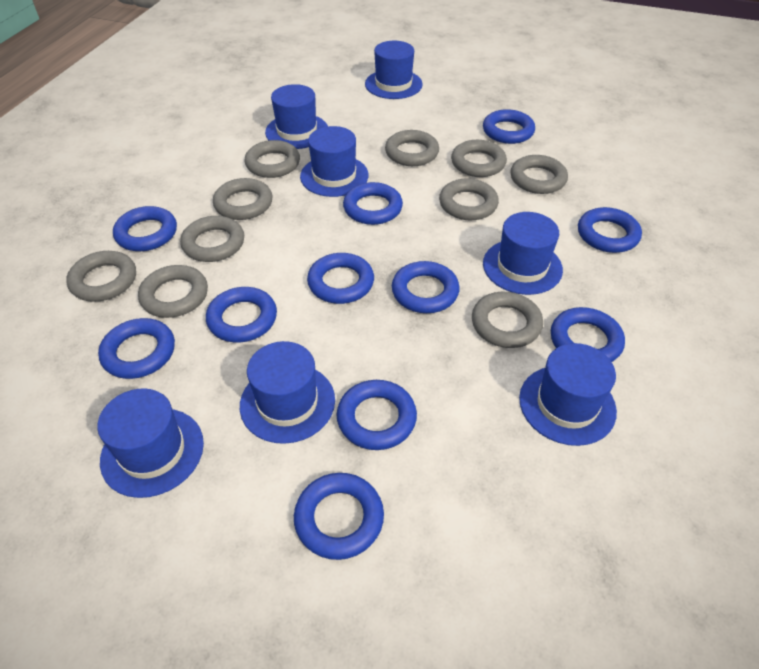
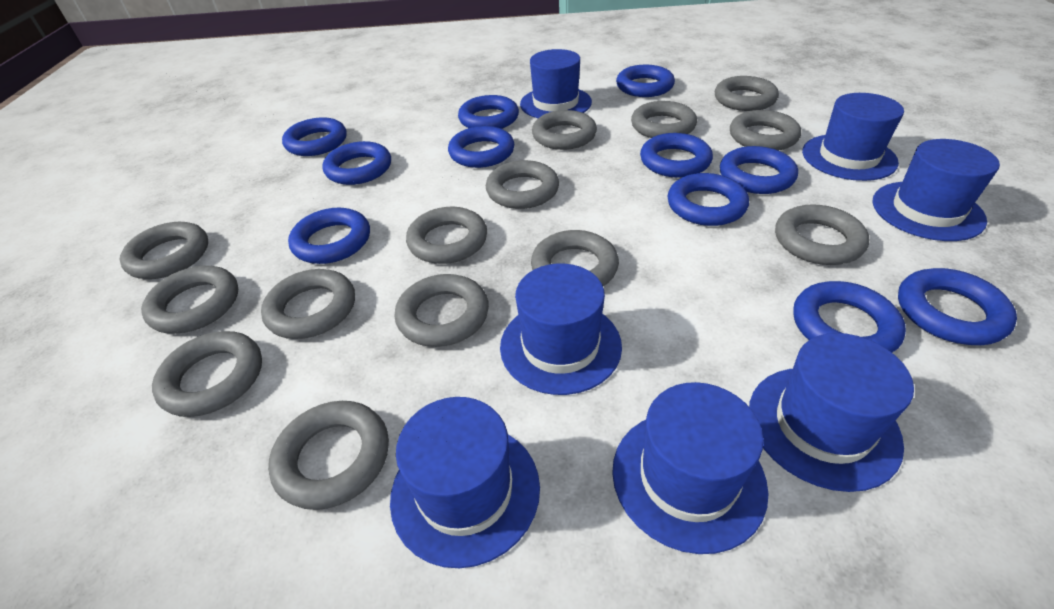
grey ring: 10 -> 14

